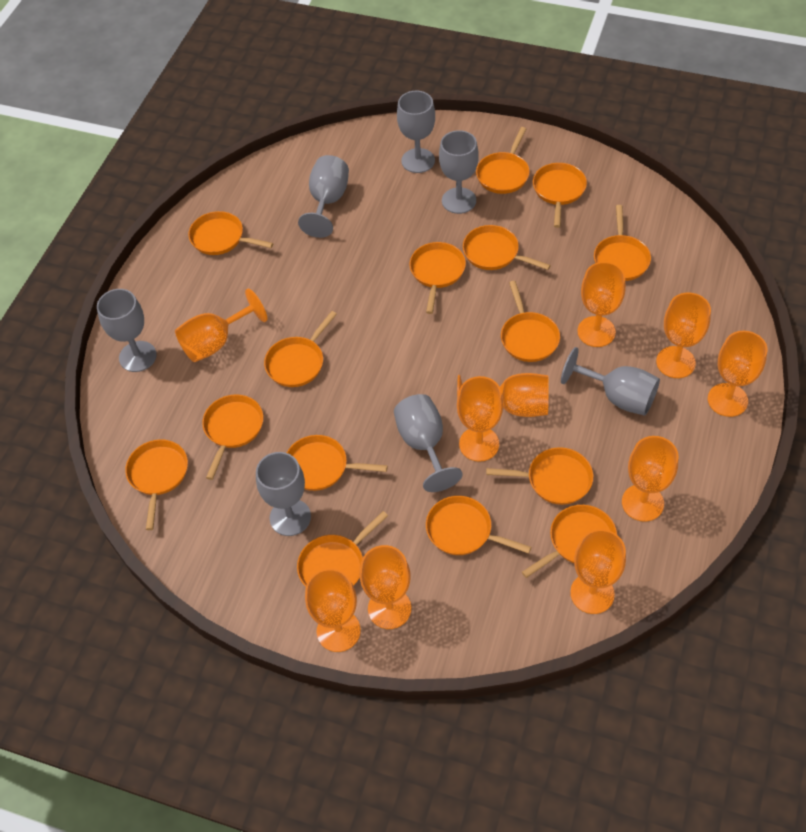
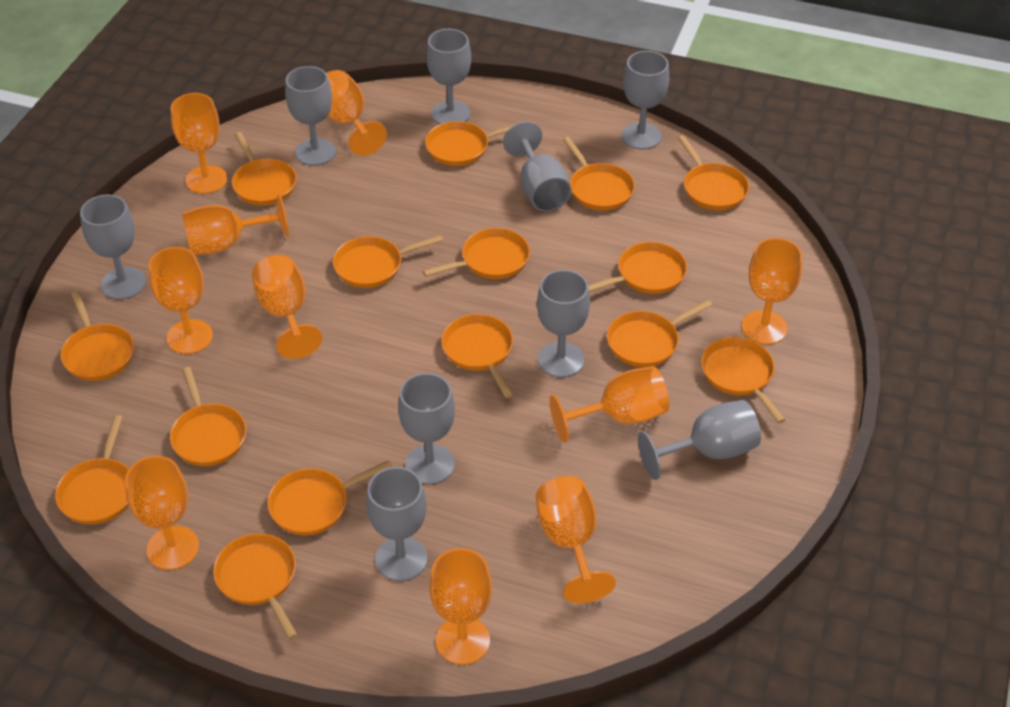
grey goblet: 7 -> 9

